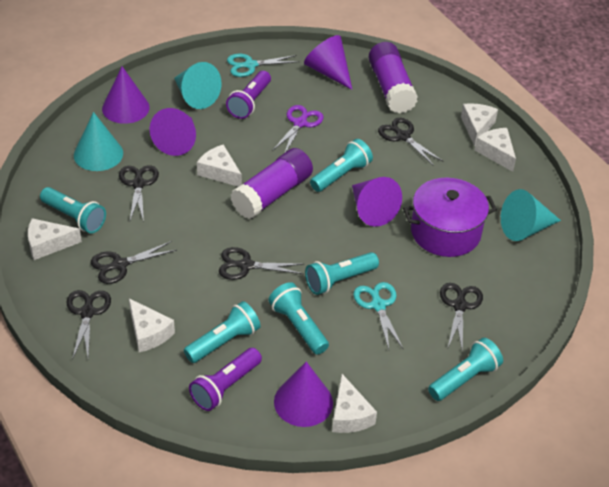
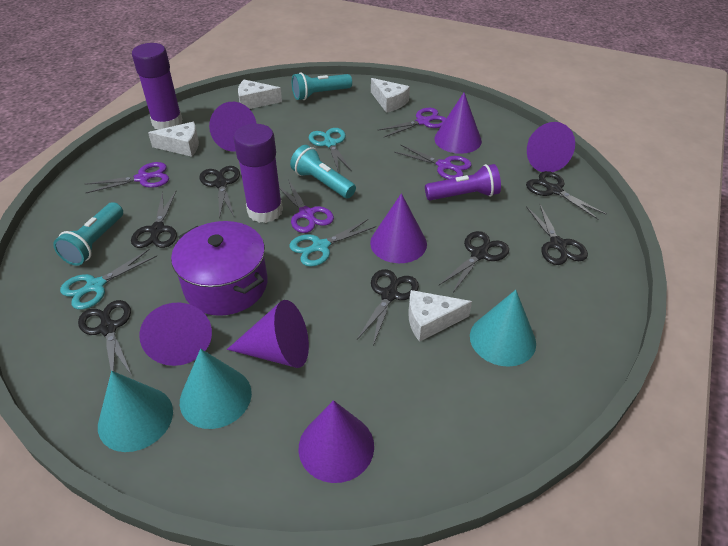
black scissors: 6 -> 7
purple cone: 5 -> 7
purple flashlight: 2 -> 1
purple scissors: 1 -> 4
turquoise flashlight: 6 -> 3
turquoise scissors: 2 -> 3
white cheese: 6 -> 4

